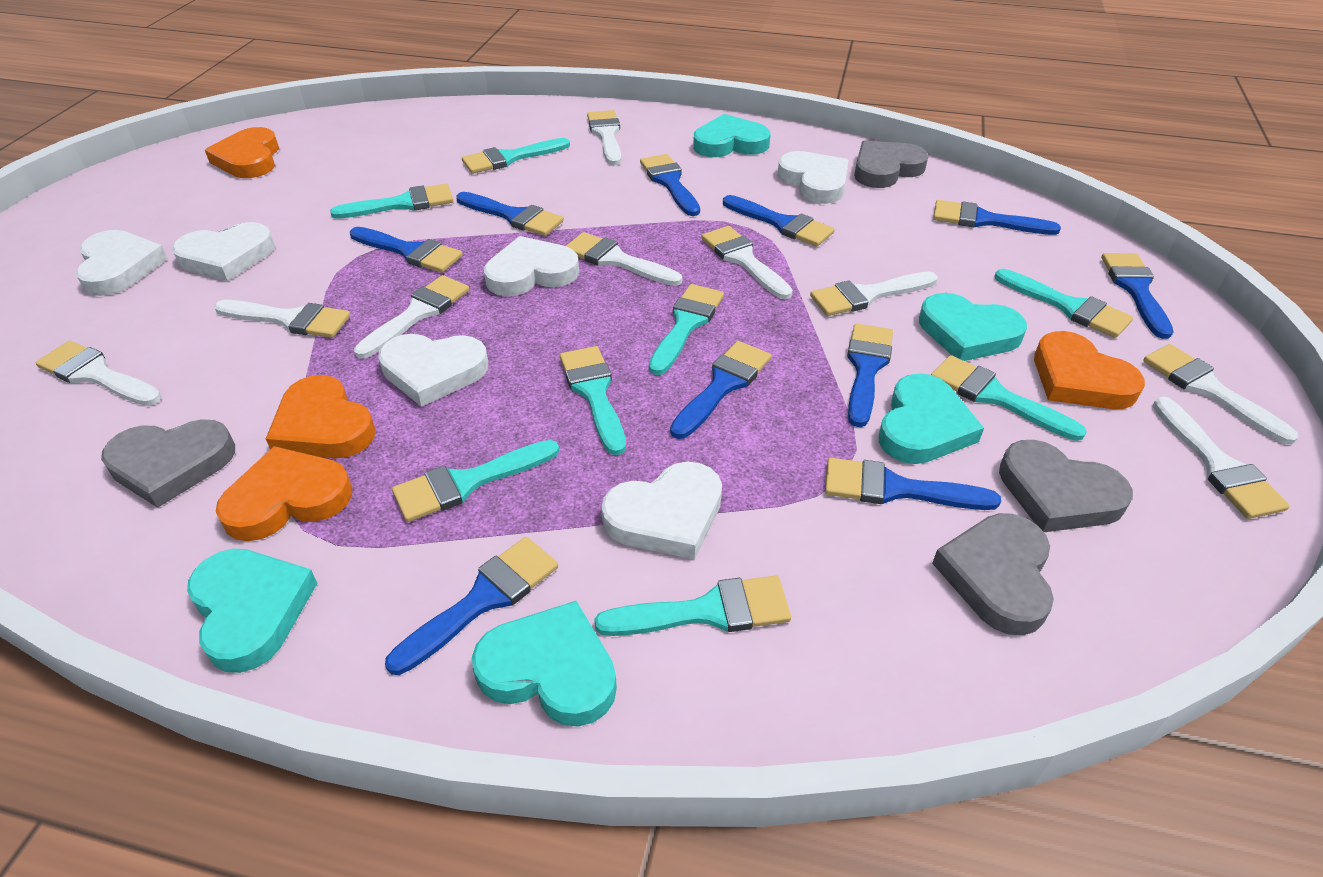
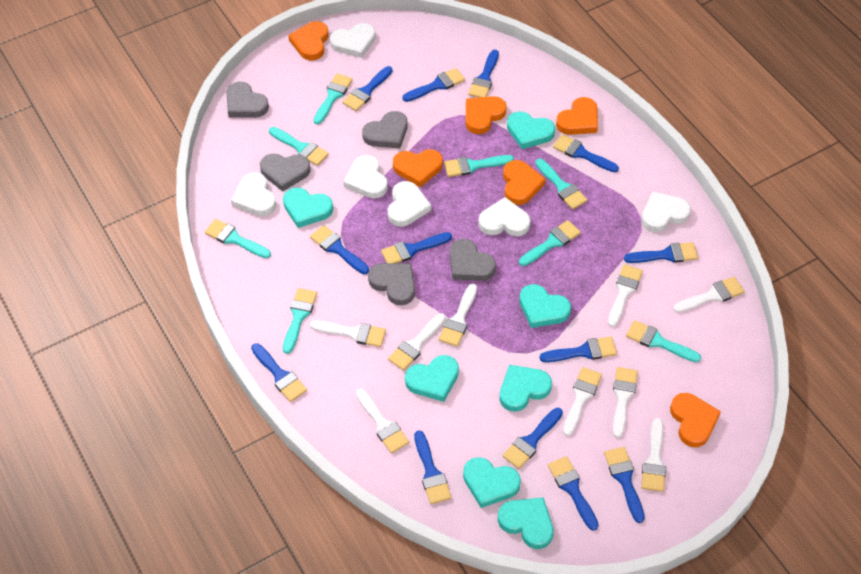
blue brush: 10 -> 13
grey heart: 4 -> 5
orange heart: 4 -> 6
turquoise heart: 5 -> 7

